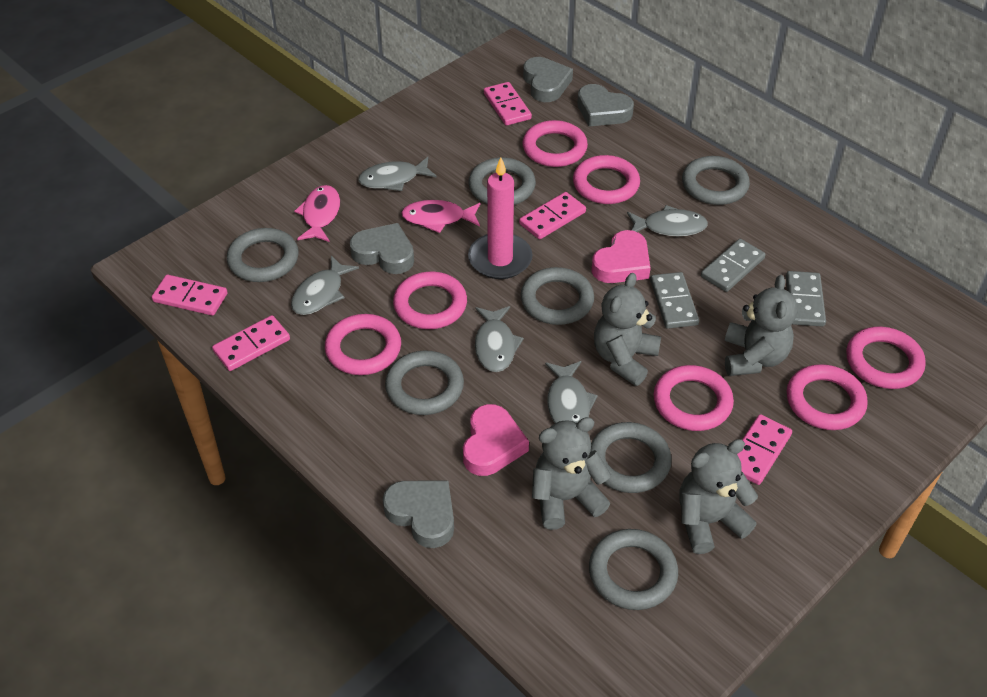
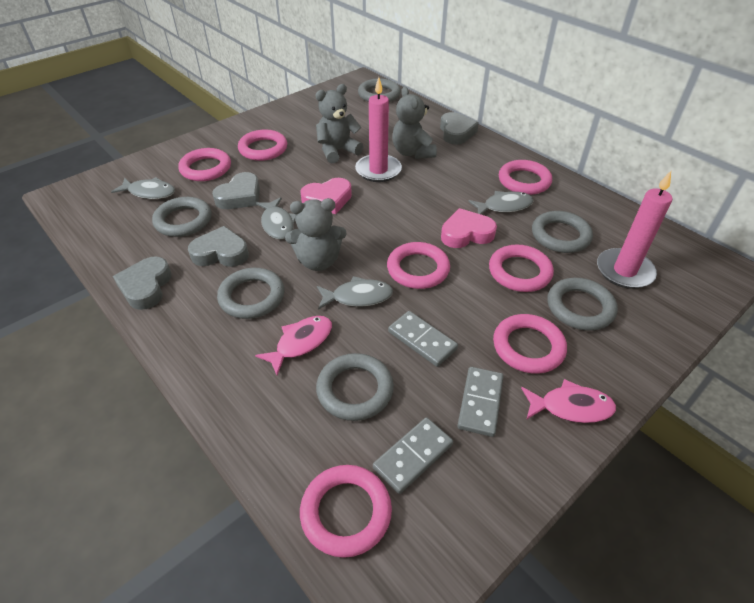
grey fish: 5 -> 4
grey ring: 7 -> 6
grey teddy bear: 4 -> 3
pink candle: 1 -> 2
pink domino: 5 -> 0

